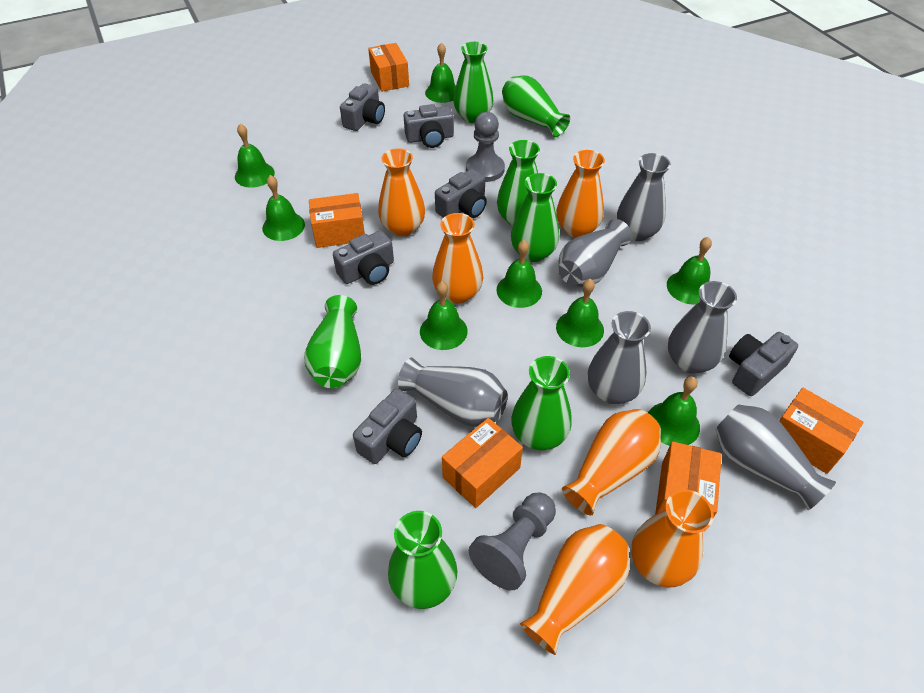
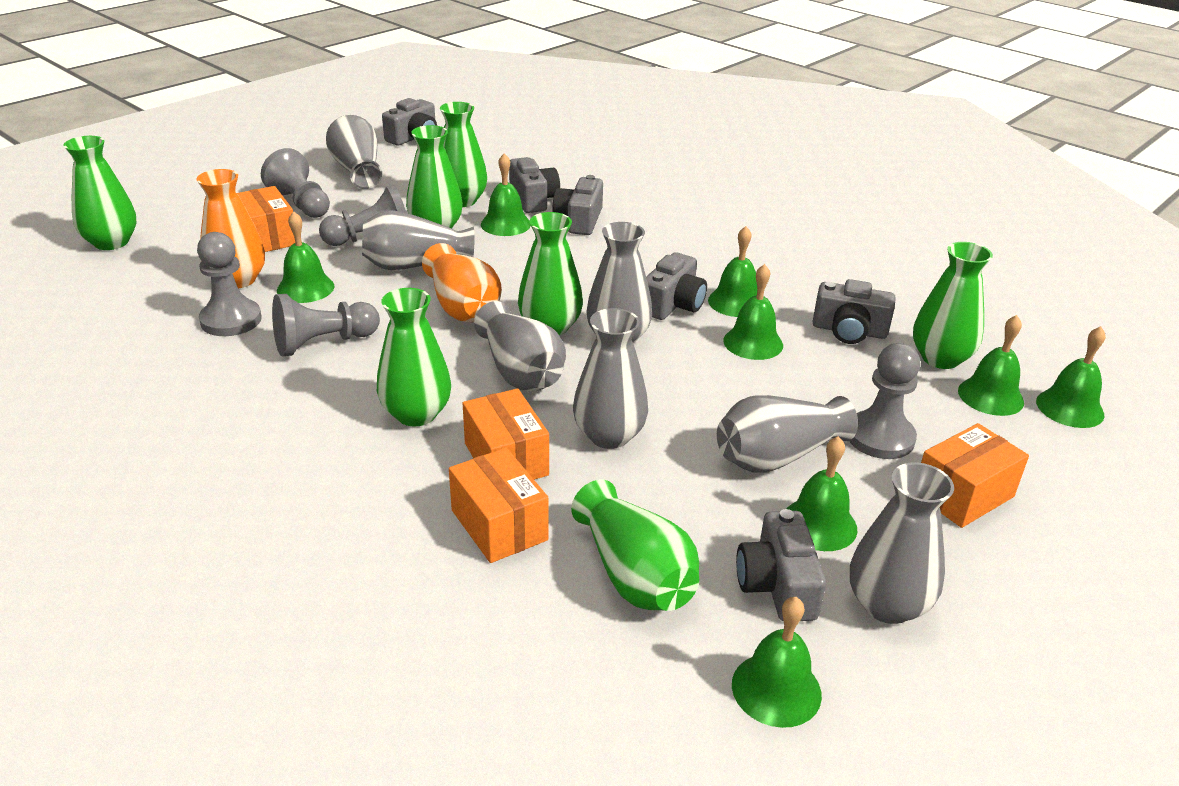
grey pawn: 2 -> 5
grey vase: 6 -> 7
orange box: 5 -> 4
orange vase: 6 -> 2

